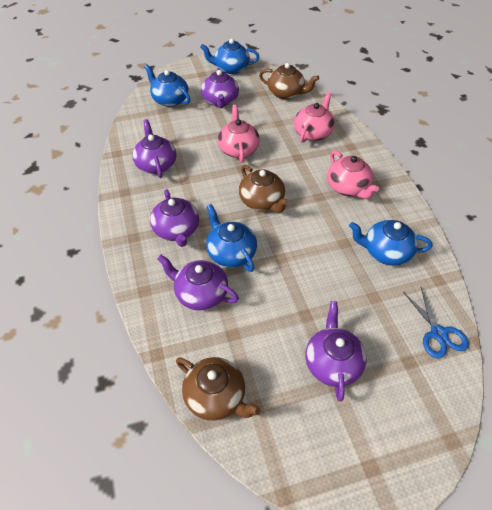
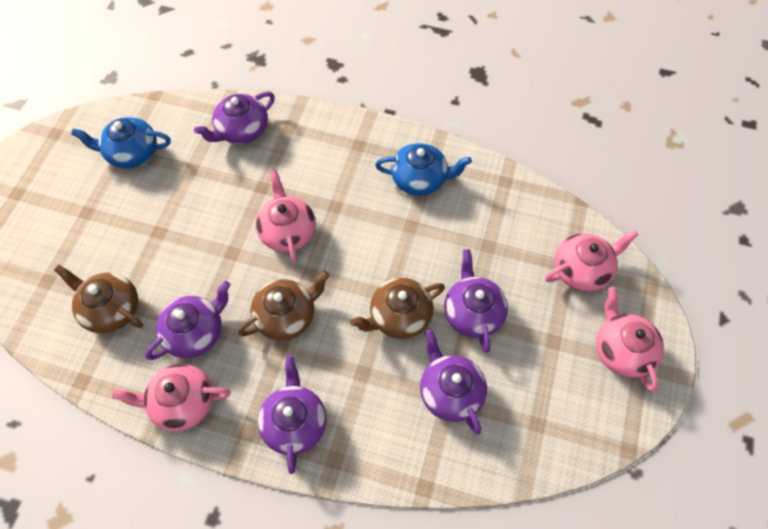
blue scissors: 1 -> 0
blue teapot: 4 -> 2
pink teapot: 3 -> 4

